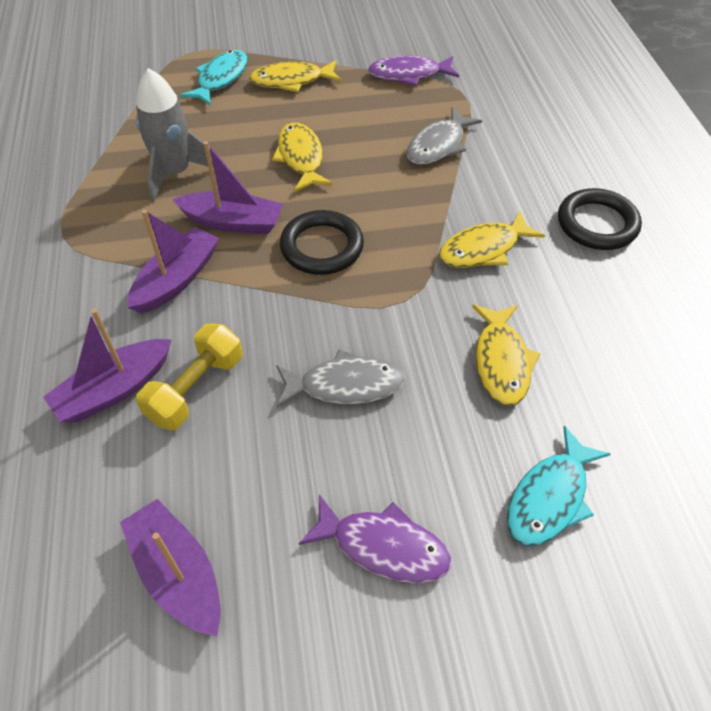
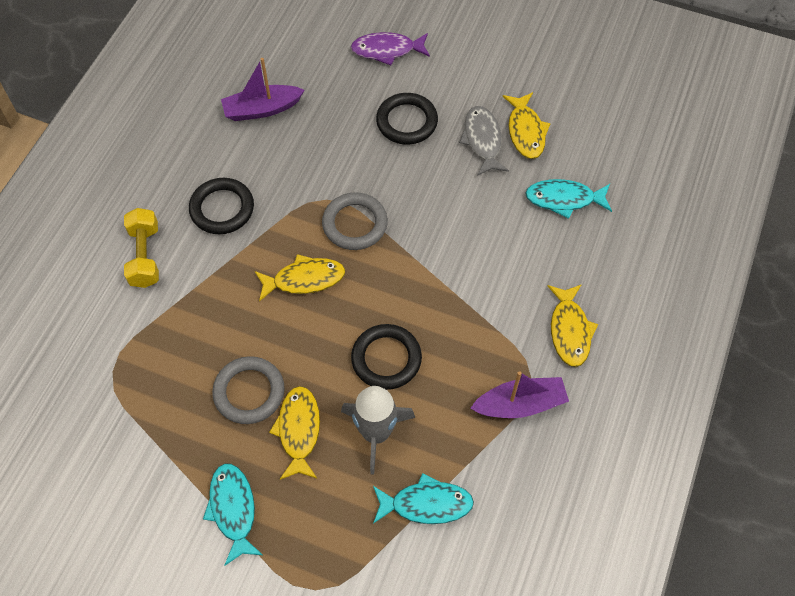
black ring: 2 -> 3
grey fish: 2 -> 1
grey ring: 0 -> 2
purple boat: 4 -> 2
purple fish: 2 -> 1
turquoise fish: 2 -> 3

